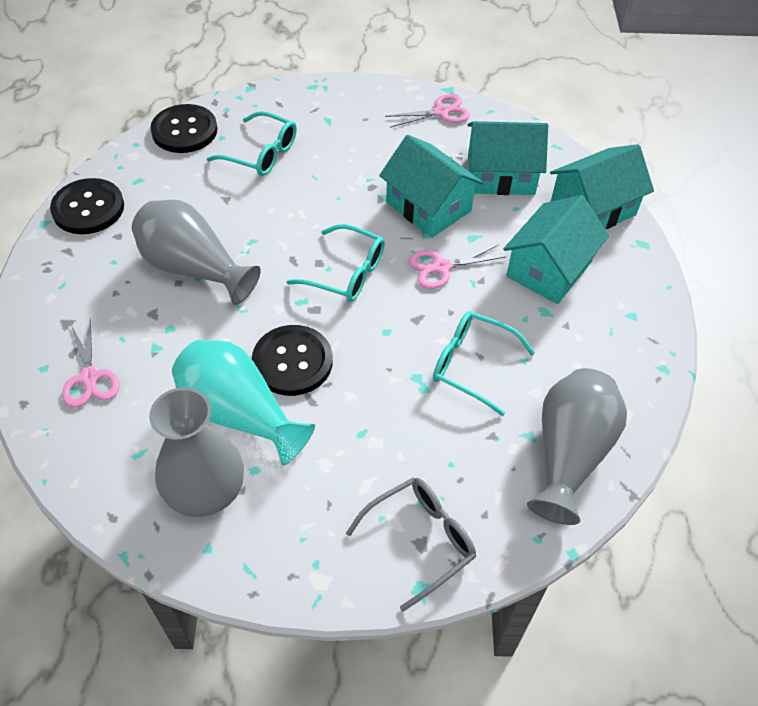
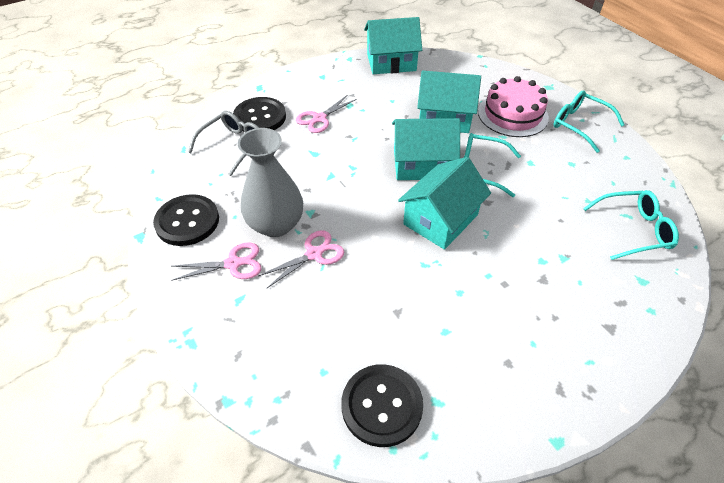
grey vase: 3 -> 1
pink cake: 0 -> 1
turquoise vase: 1 -> 0

